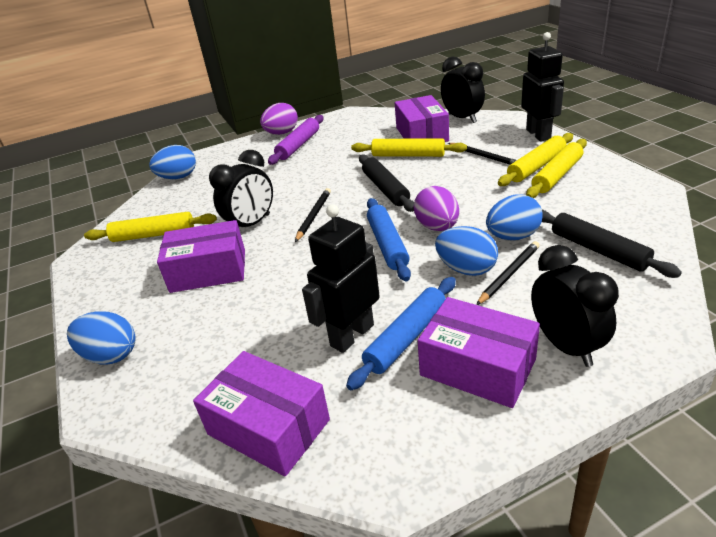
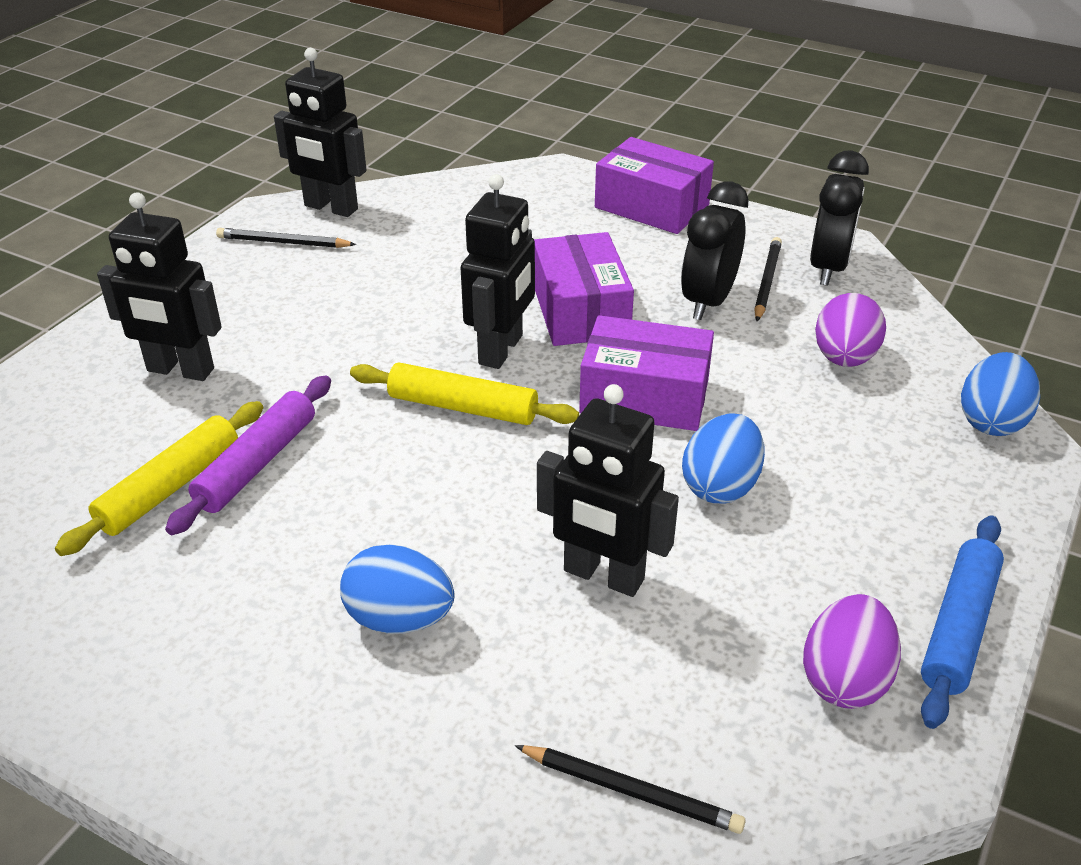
black clock: 3 -> 2
black robot: 2 -> 4
black rolling pin: 2 -> 0
blue egg: 4 -> 3
blue rolling pin: 2 -> 1
purple box: 4 -> 3
yellow rolling pin: 4 -> 2

